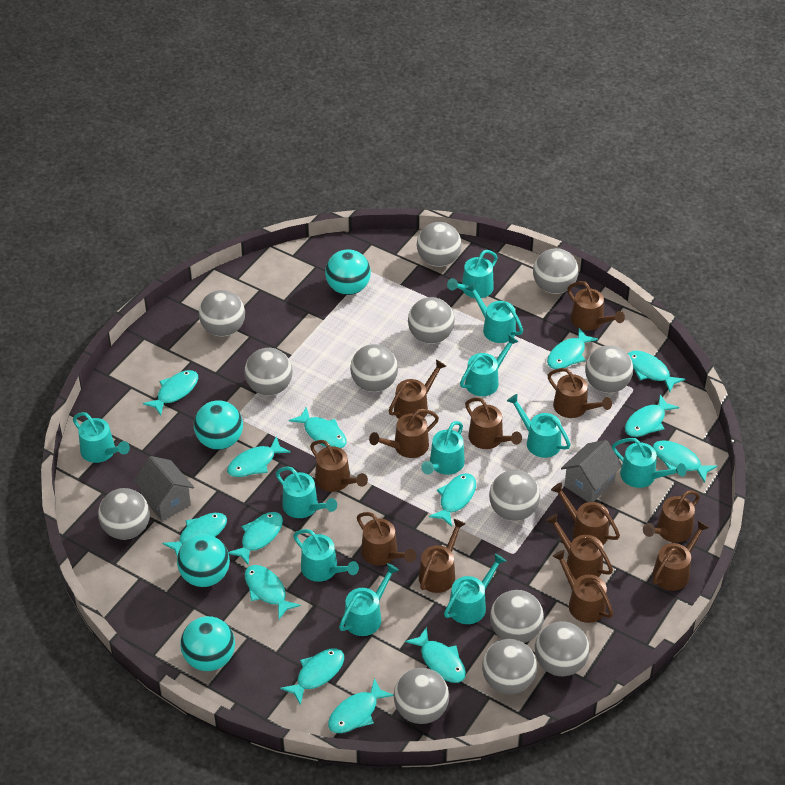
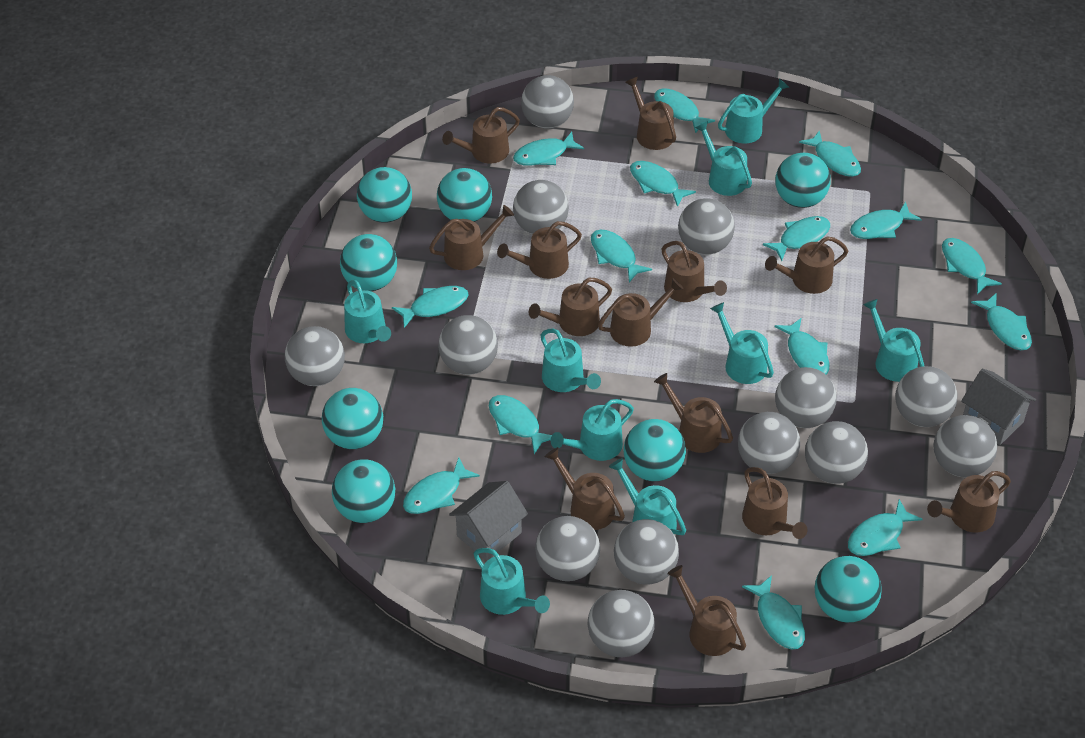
turquoise ball: 4 -> 8
turquoise fish: 14 -> 15
turquoise watering can: 11 -> 9

